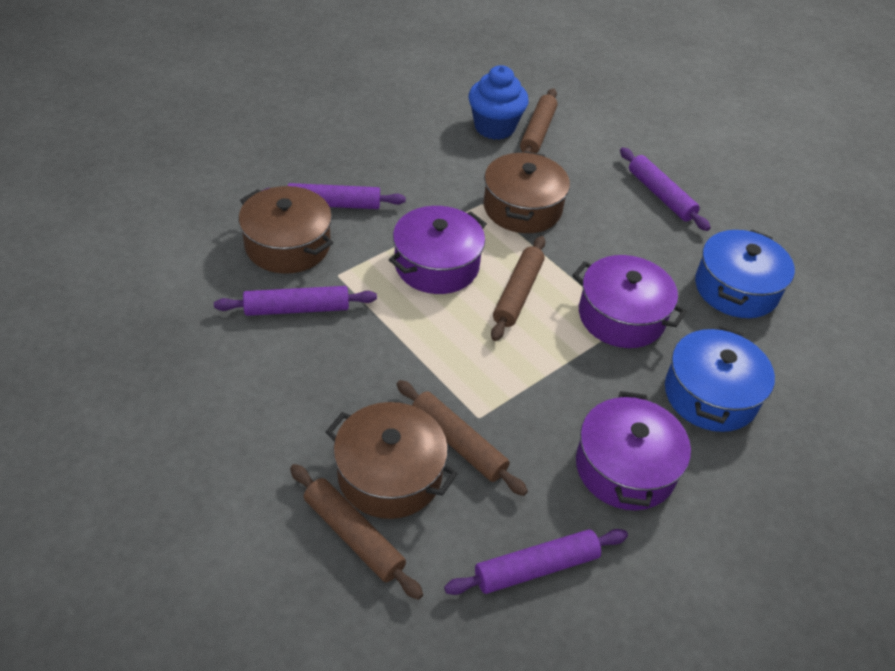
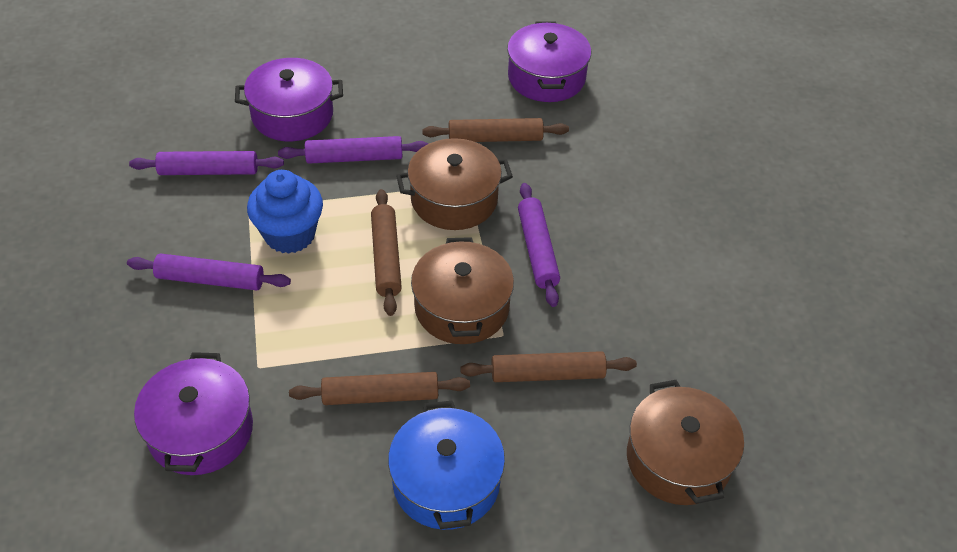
blue pot: 2 -> 1

